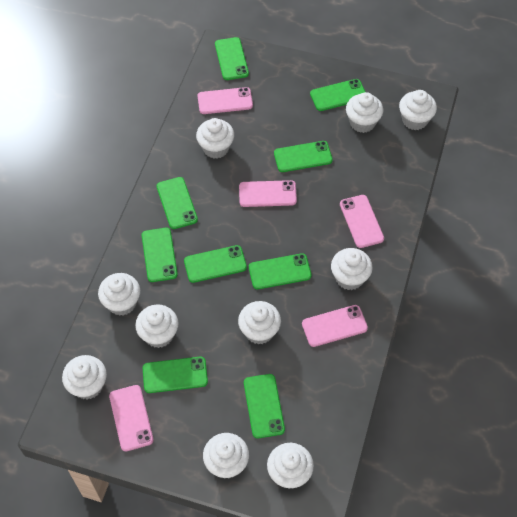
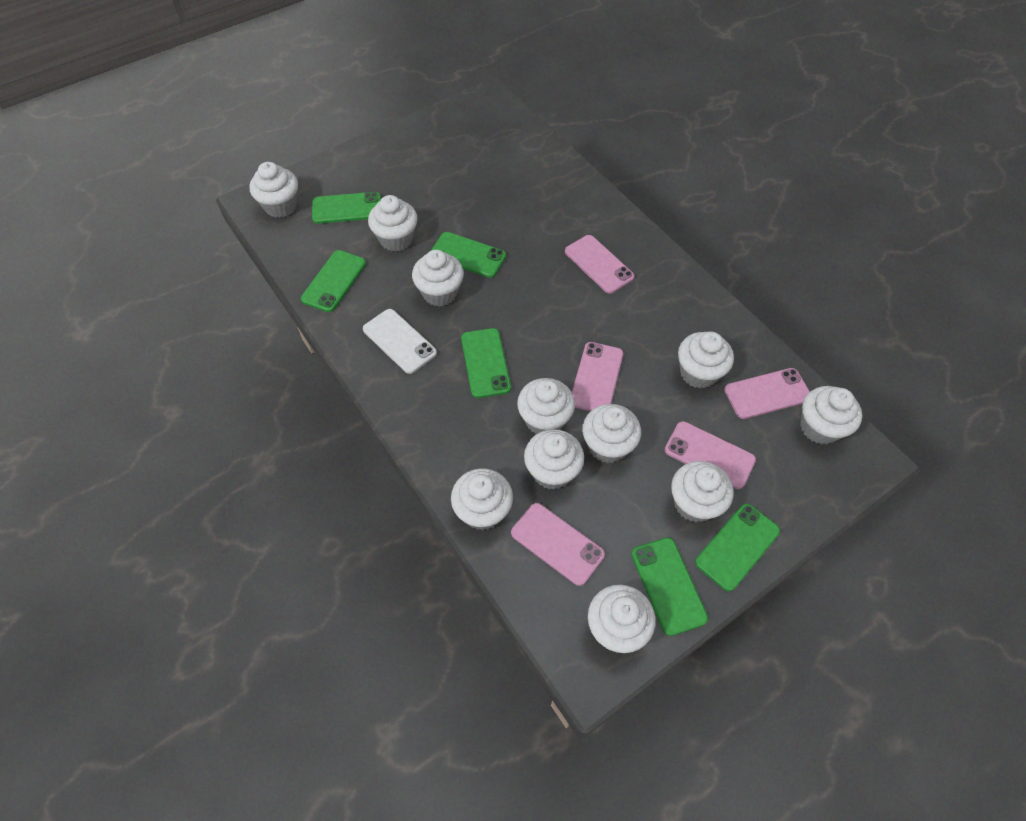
green phone: 9 -> 6
white cupcake: 10 -> 11
white phone: 0 -> 1

